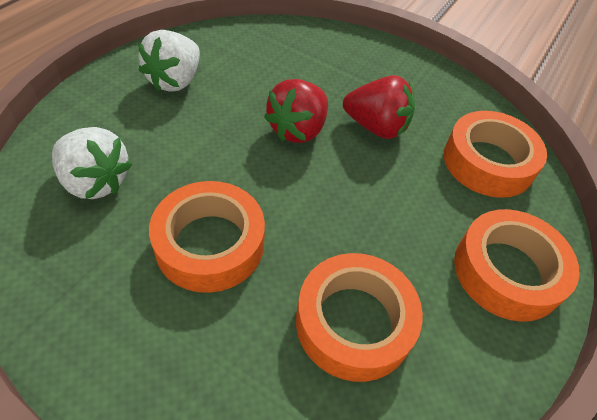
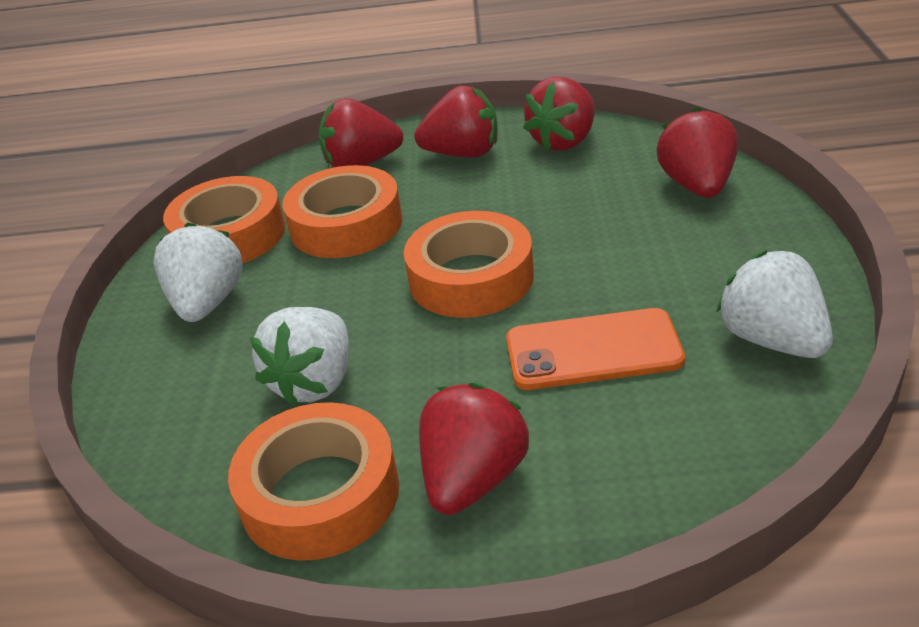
orange phone: 0 -> 1
red strawberry: 2 -> 5
white strawberry: 2 -> 3

